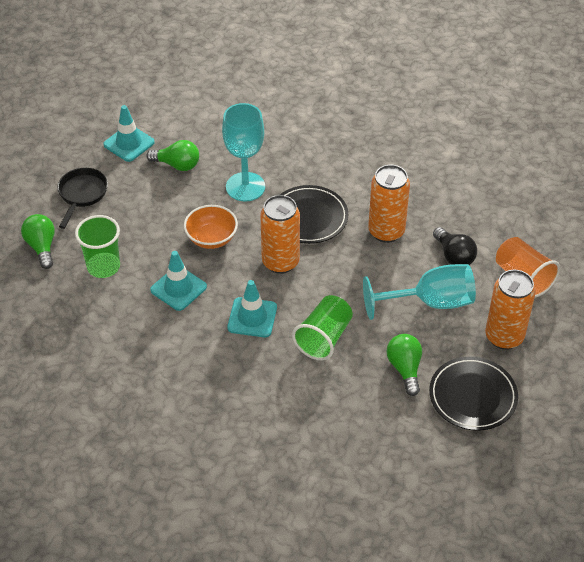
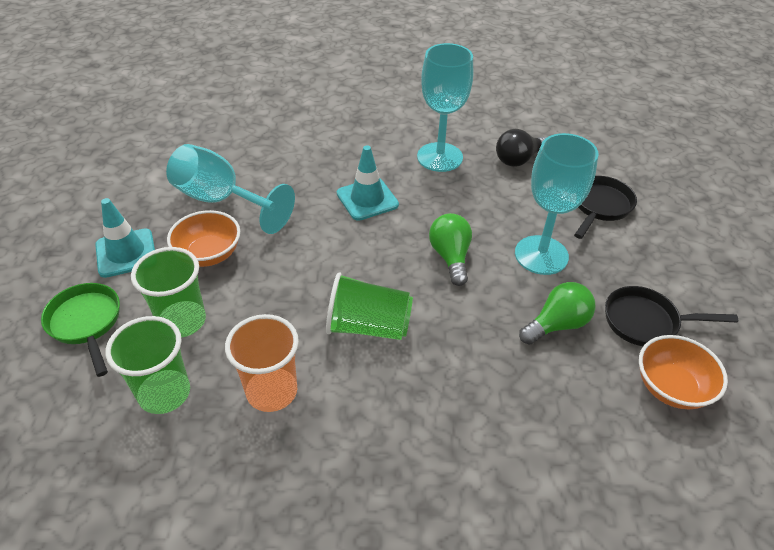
black pan: 1 -> 2
black plate: 2 -> 0
green cup: 2 -> 3
green light bulb: 3 -> 2
green pan: 0 -> 1
orange bowl: 1 -> 2
orange can: 3 -> 0
turquoise goblet: 2 -> 3
turquoise traffic cone: 3 -> 2

